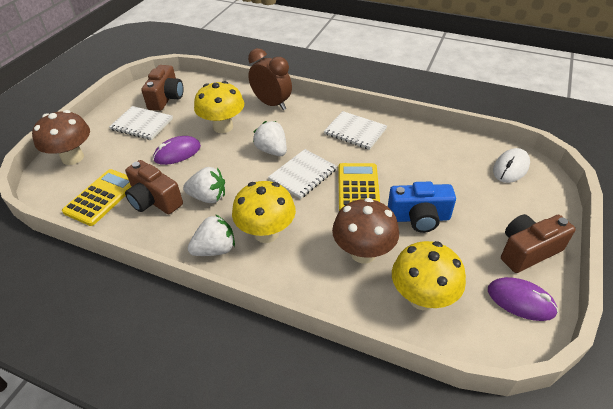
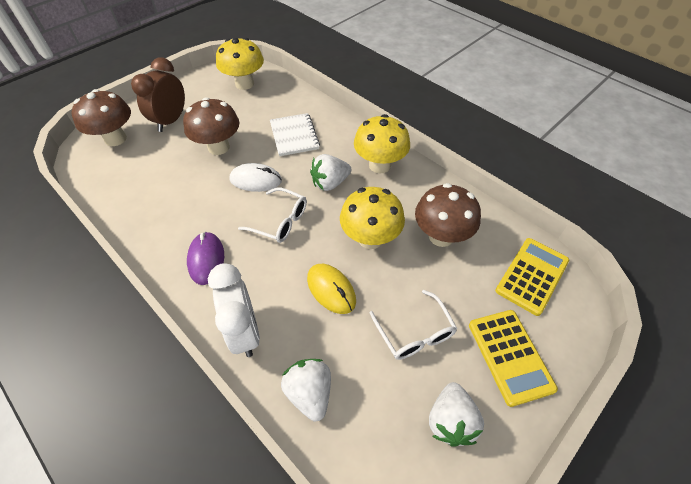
blue camera: 1 -> 0
brown camera: 3 -> 0
brown mushroom: 2 -> 3
purple mouse: 2 -> 1
white clock: 0 -> 1
white glasses: 0 -> 2
white notebook: 3 -> 1
yellow mouse: 0 -> 1

